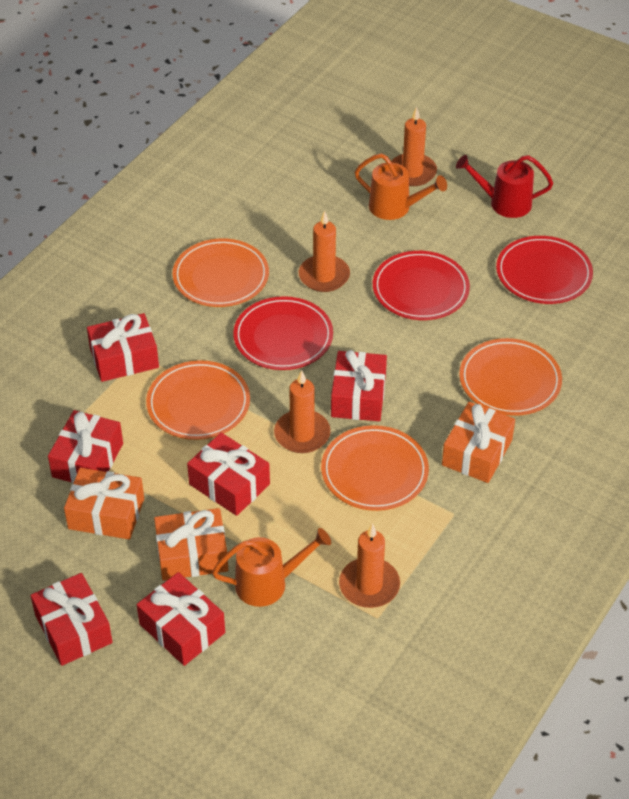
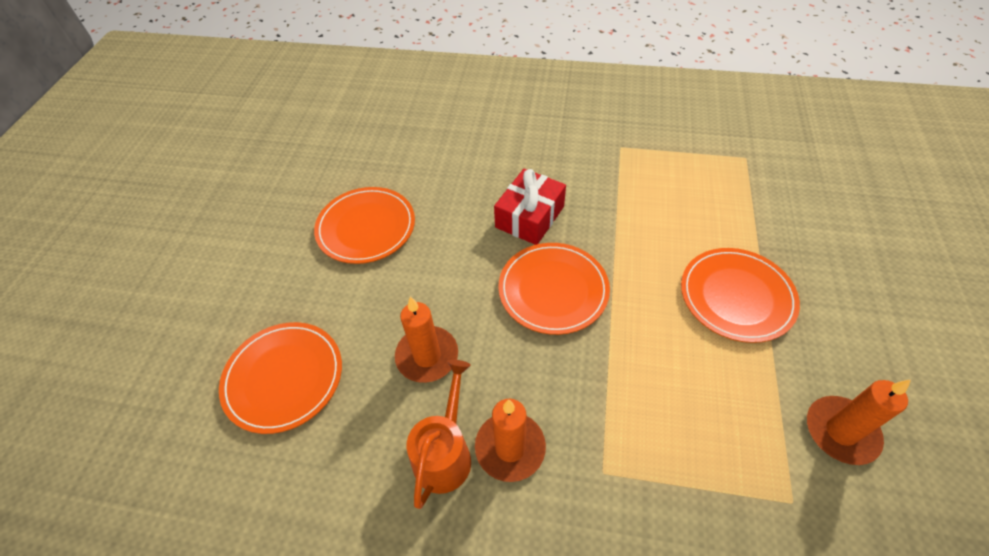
orange candle: 4 -> 3
orange gift: 3 -> 0
orange watering can: 2 -> 1
red gift: 6 -> 1
red plate: 3 -> 0
red watering can: 1 -> 0

